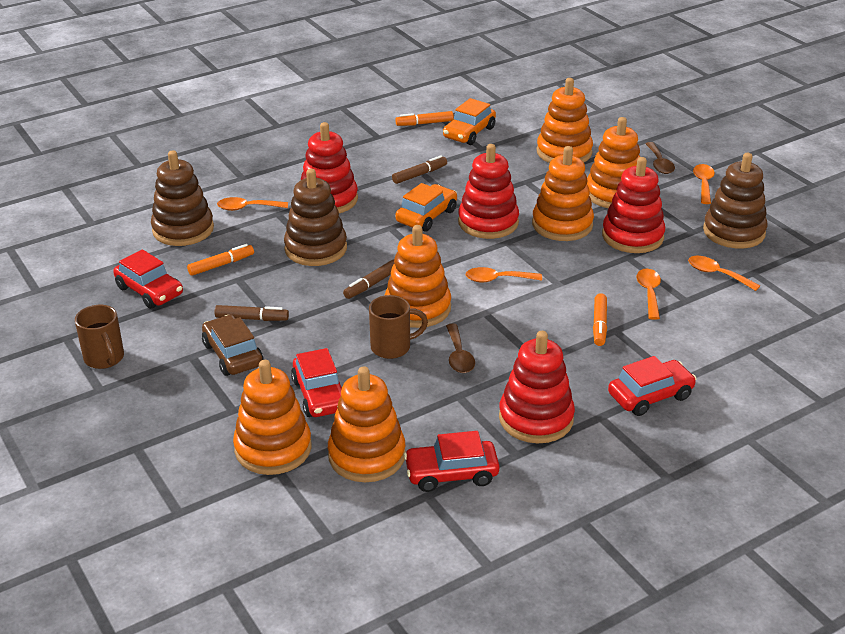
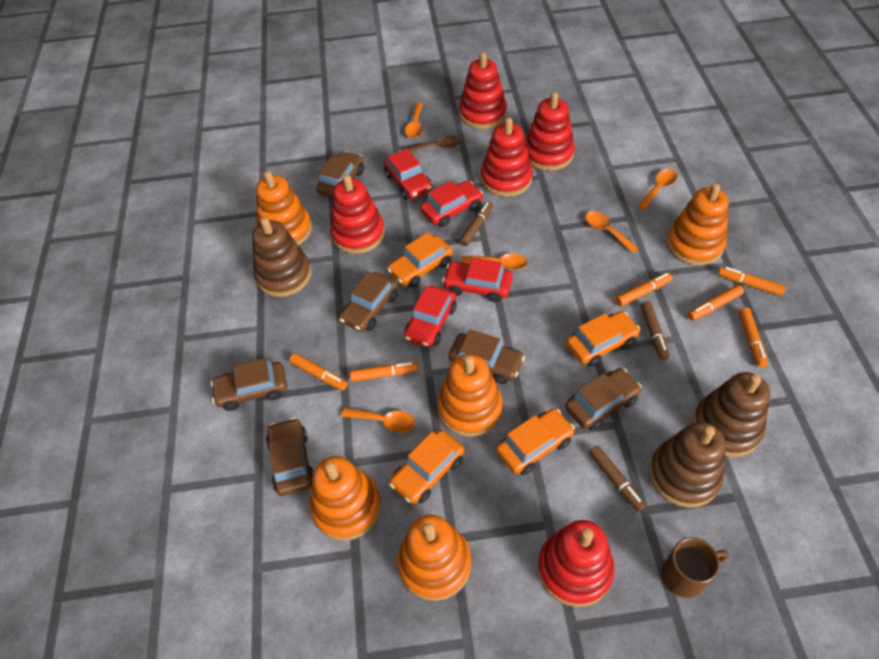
brown car: 1 -> 6
brown mug: 2 -> 1
brown spoon: 2 -> 1
orange car: 2 -> 4
orange marker: 3 -> 6
orange stacking toy: 6 -> 5
red stacking toy: 4 -> 5

